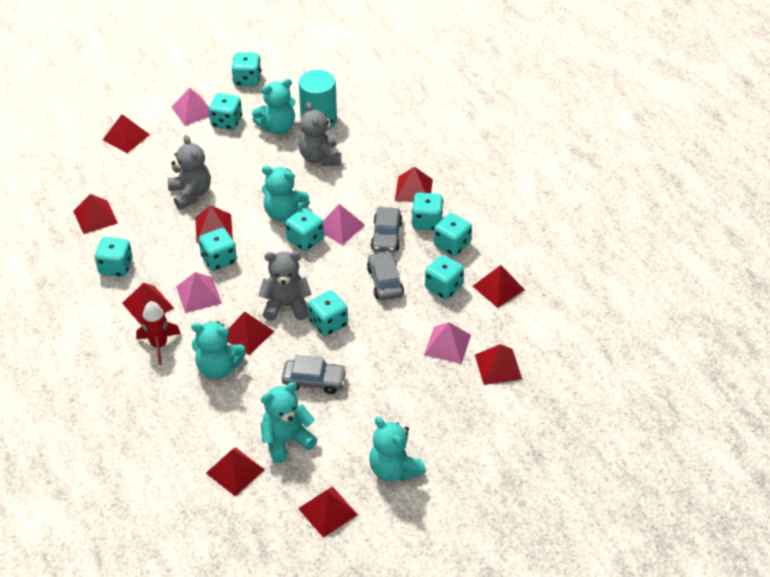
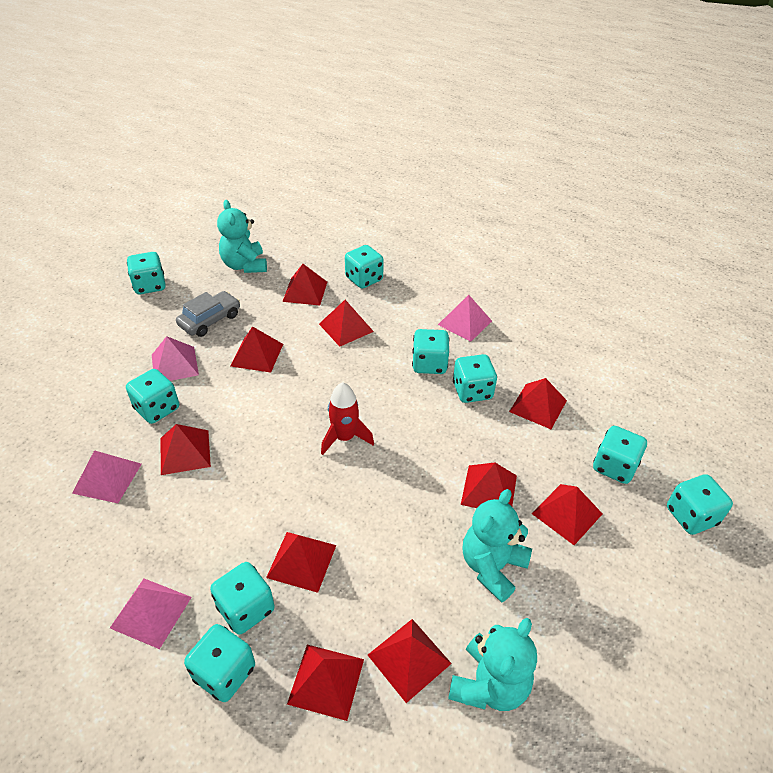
grey car: 3 -> 1
grey teddy bear: 3 -> 0
turquoise cylinder: 1 -> 0
turquoise teddy bear: 5 -> 3

